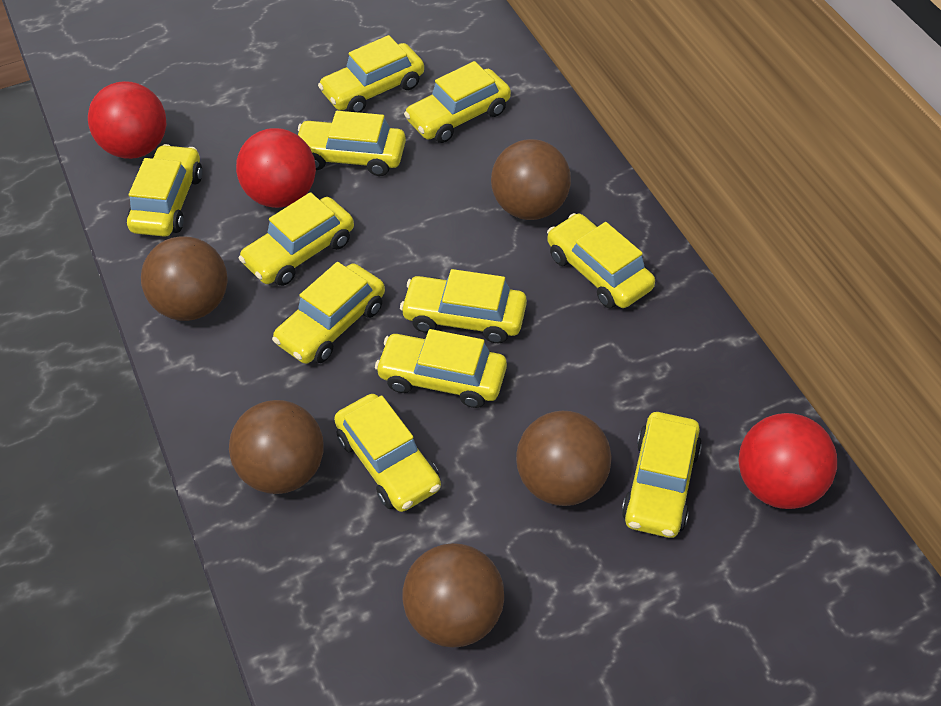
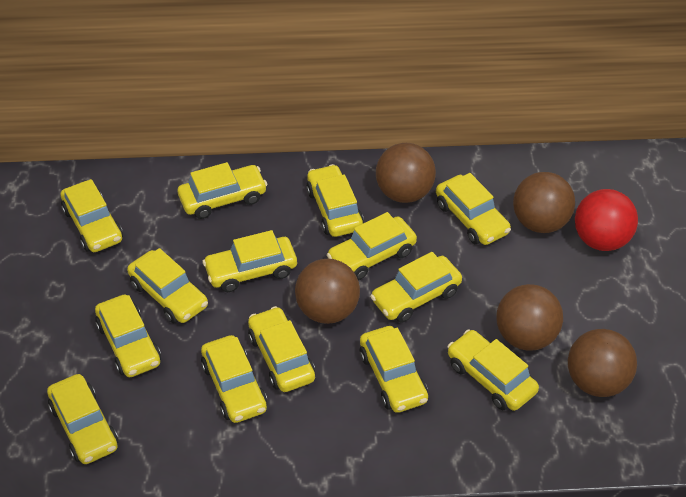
red ball: 3 -> 1
yellow car: 11 -> 14

